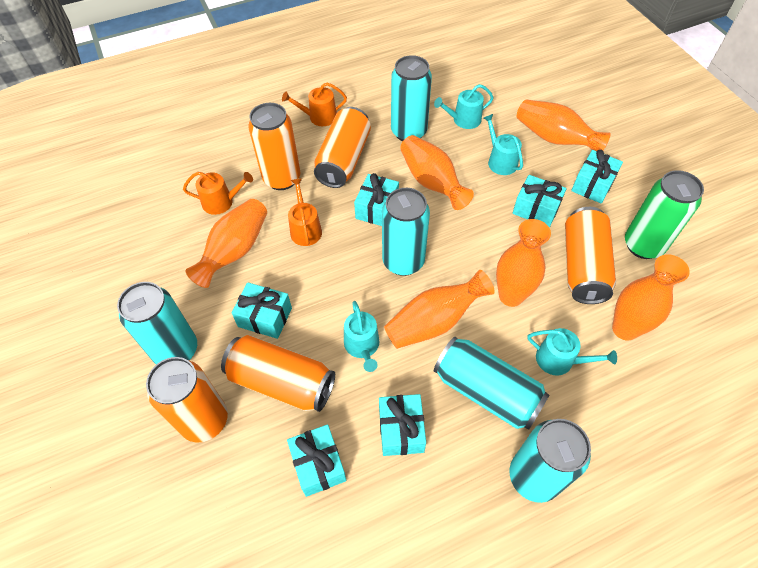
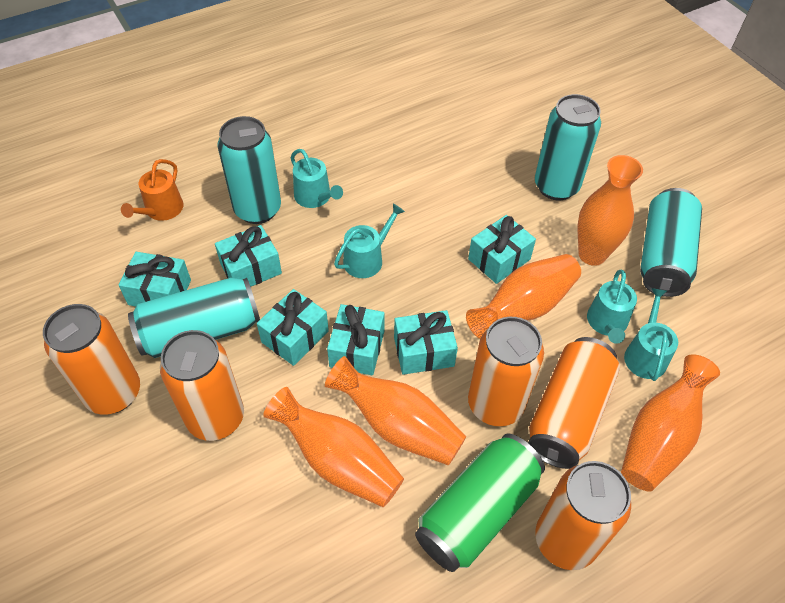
orange vase: 6 -> 5
orange watering can: 3 -> 1
turquoise can: 5 -> 4

